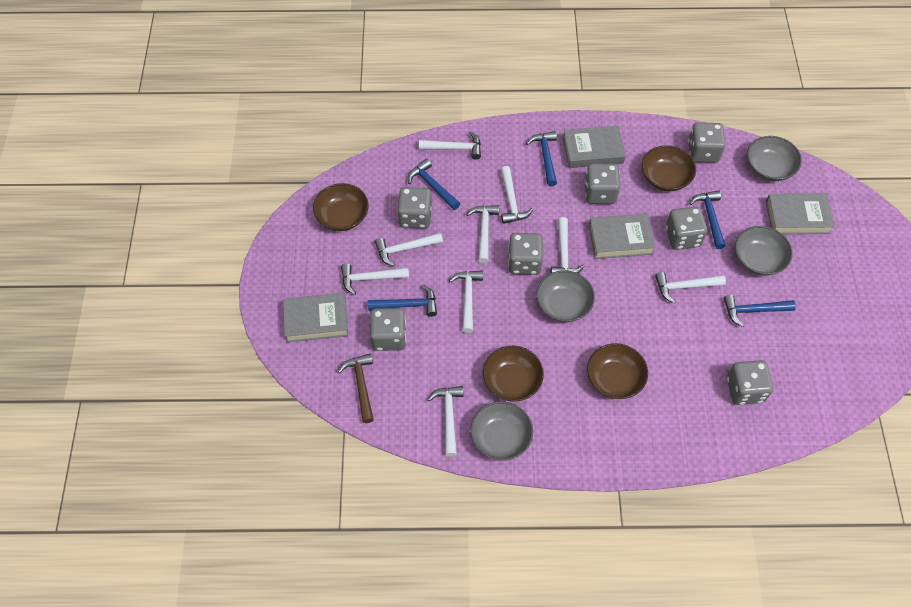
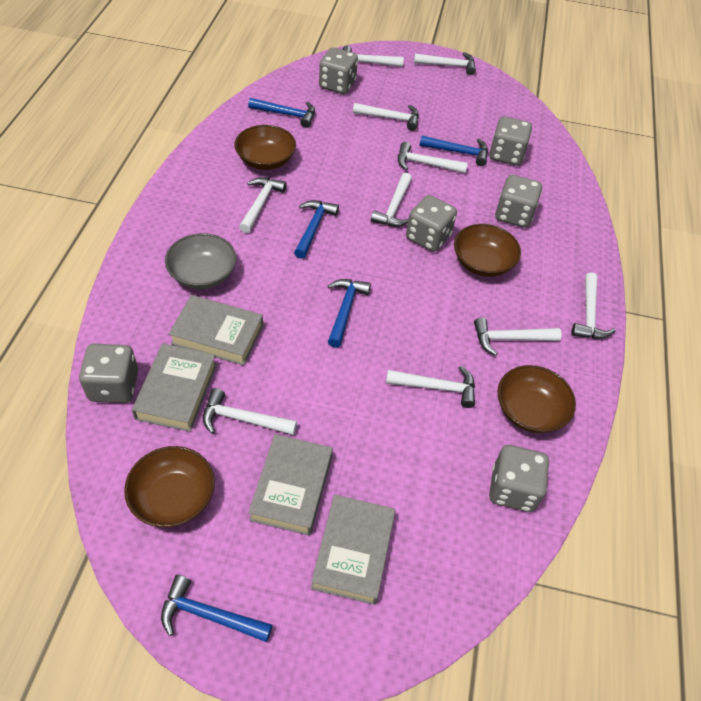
brown hammer: 1 -> 0
grey bowl: 4 -> 1
grey dice: 7 -> 6
white hammer: 9 -> 10

